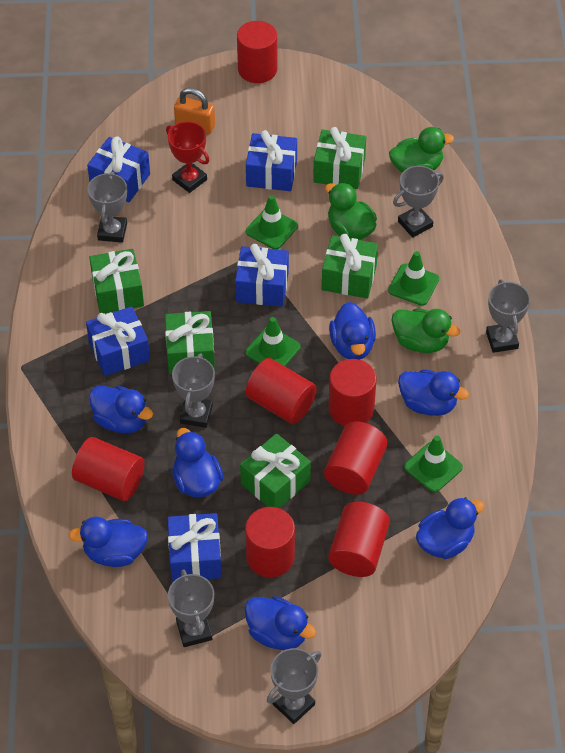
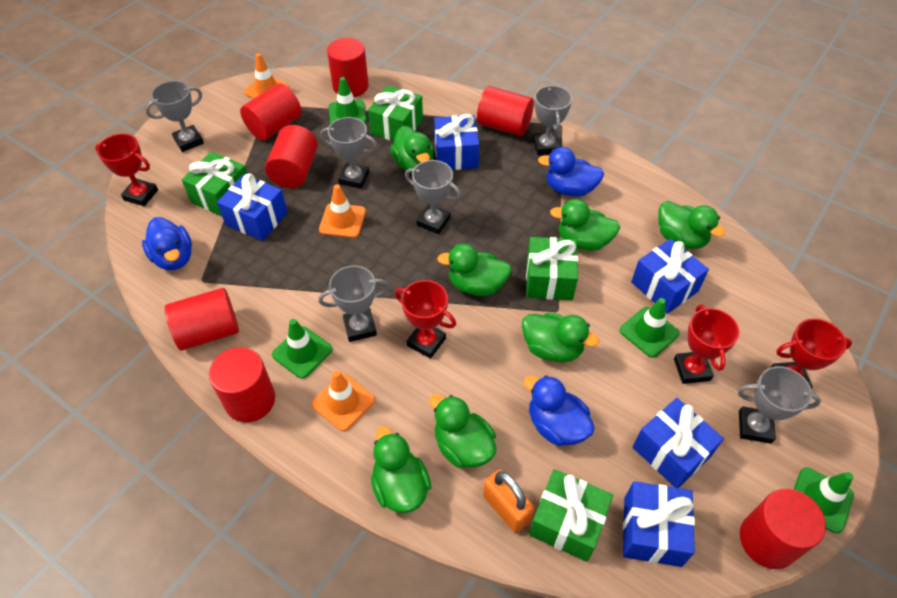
blue duck: 7 -> 3
green duck: 3 -> 7
green gift: 5 -> 4
orange traffic cone: 0 -> 3
red trophy: 1 -> 4

